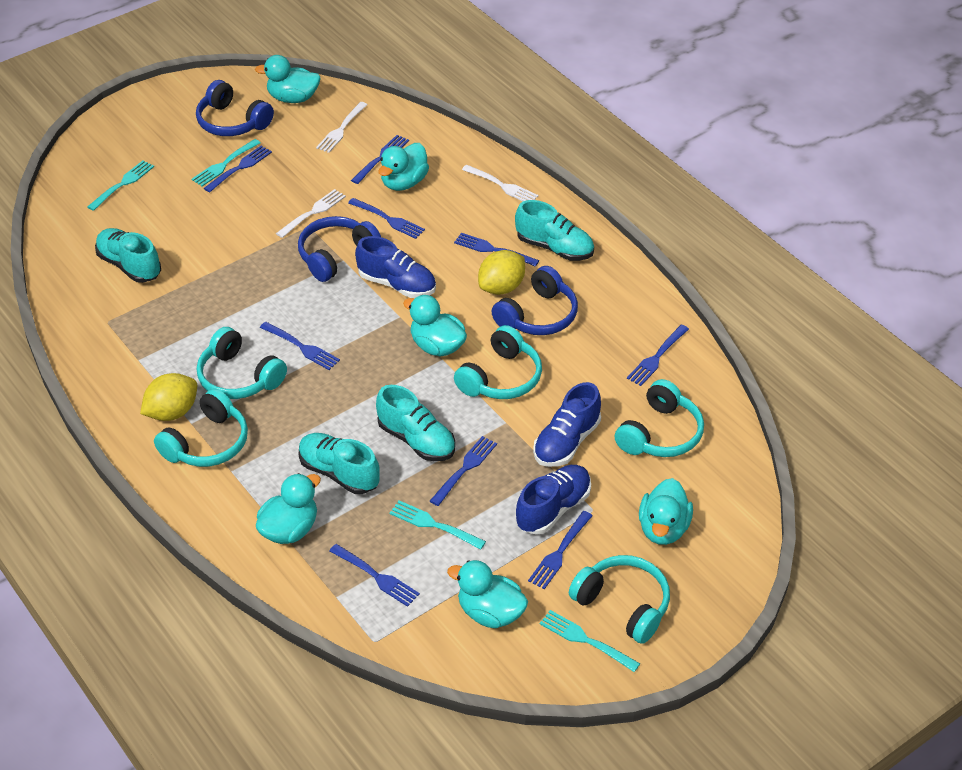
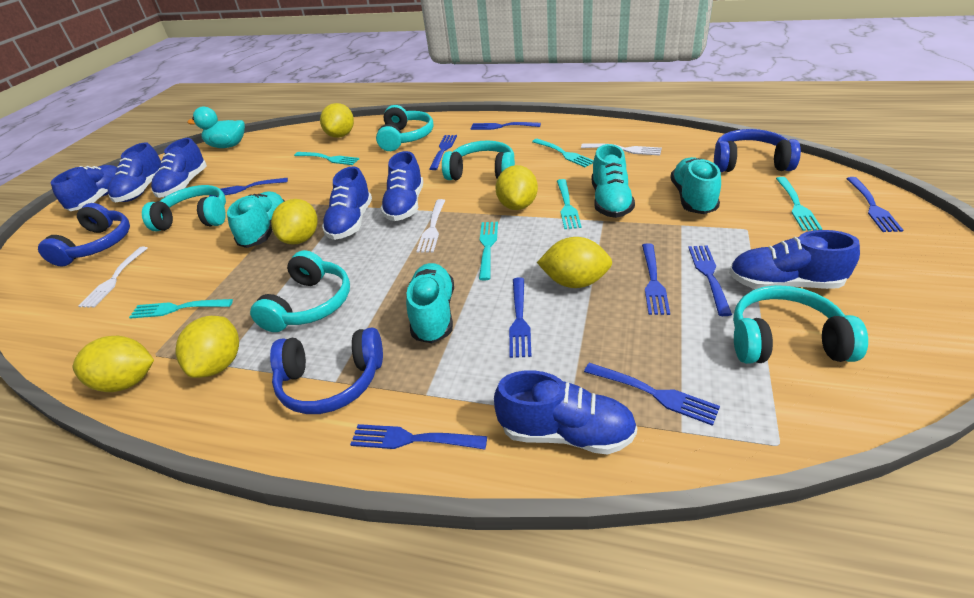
blue shoe: 3 -> 7
turquoise duck: 6 -> 1
turquoise fork: 4 -> 6
yellow lemon: 2 -> 6

